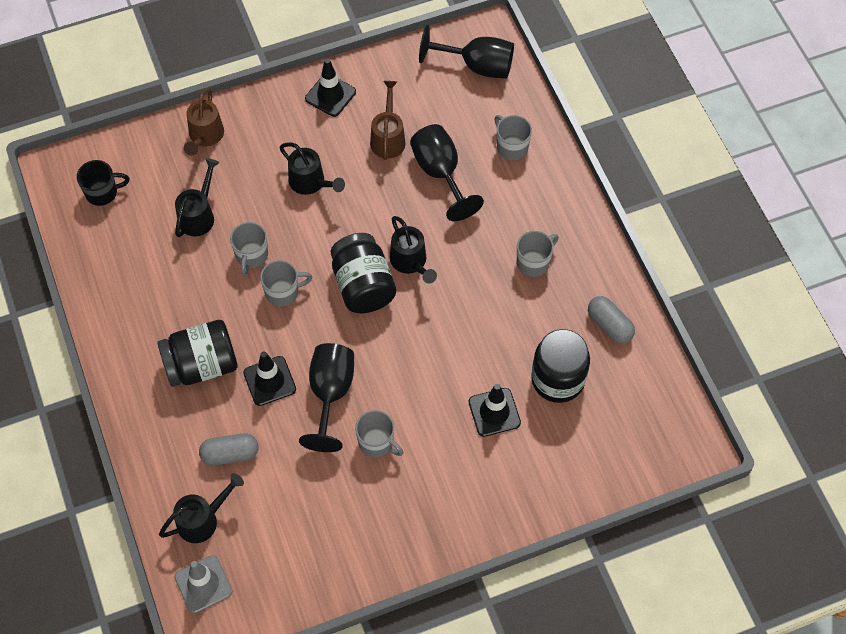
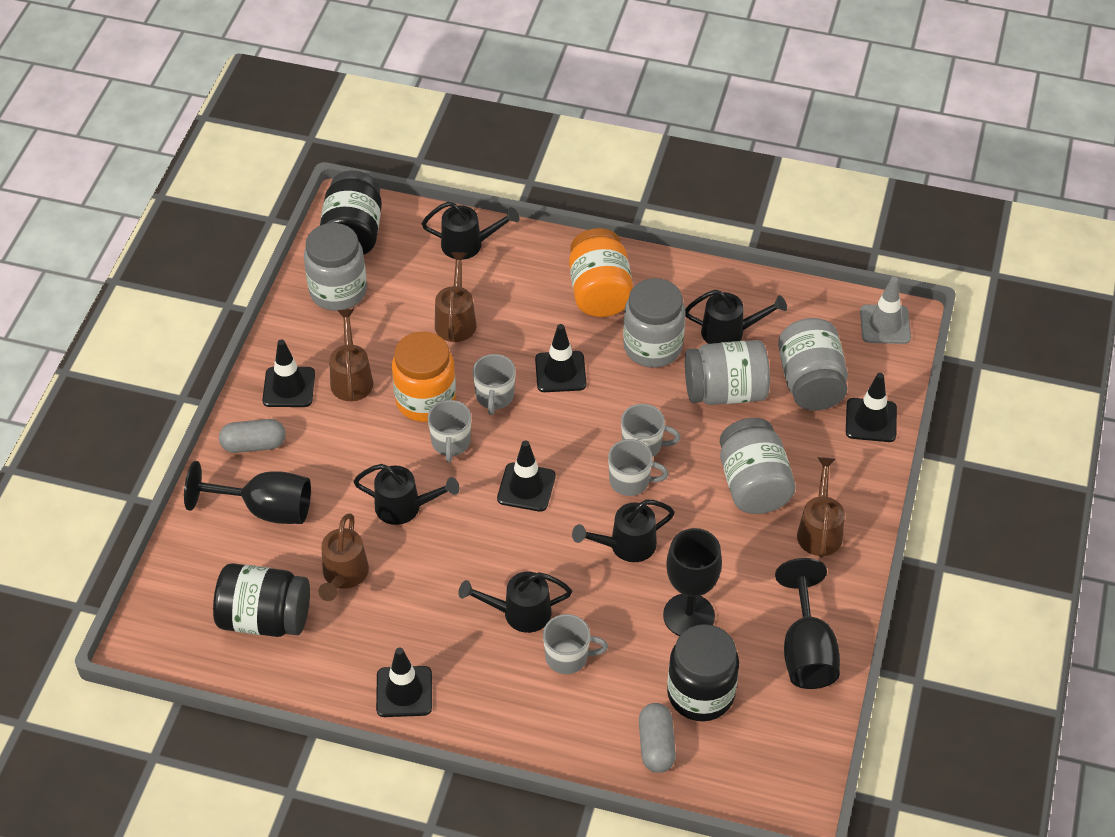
black mug: 1 -> 0
black traffic cone: 3 -> 5
black watering can: 4 -> 5
brown watering can: 2 -> 4
grey jar: 0 -> 5
orange jar: 0 -> 2

